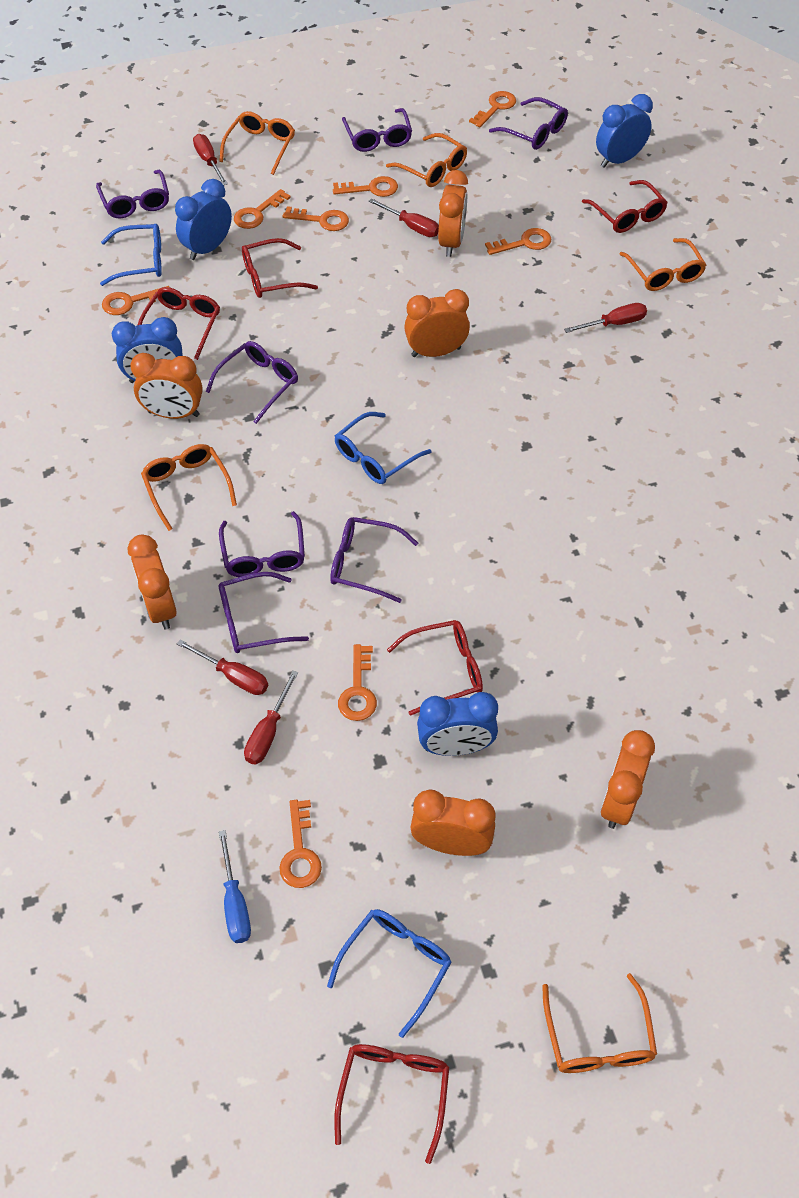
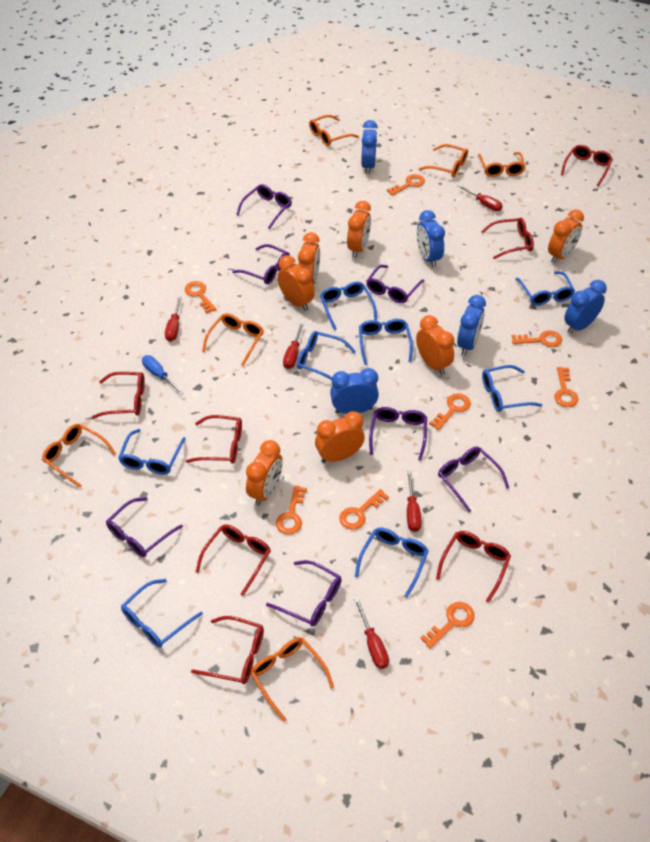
blue clock: 4 -> 5
blue glasses: 3 -> 8
orange clock: 6 -> 7
orange glasses: 5 -> 6
red glasses: 5 -> 7

